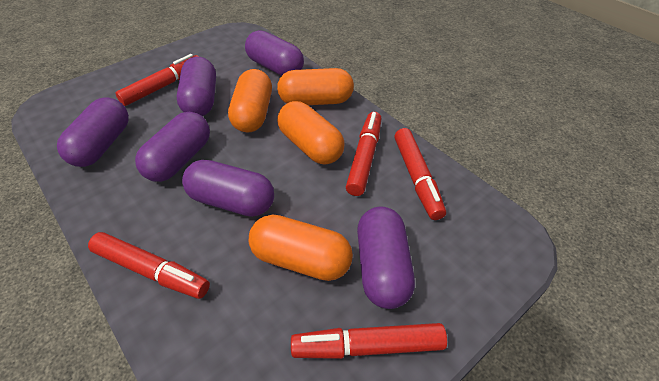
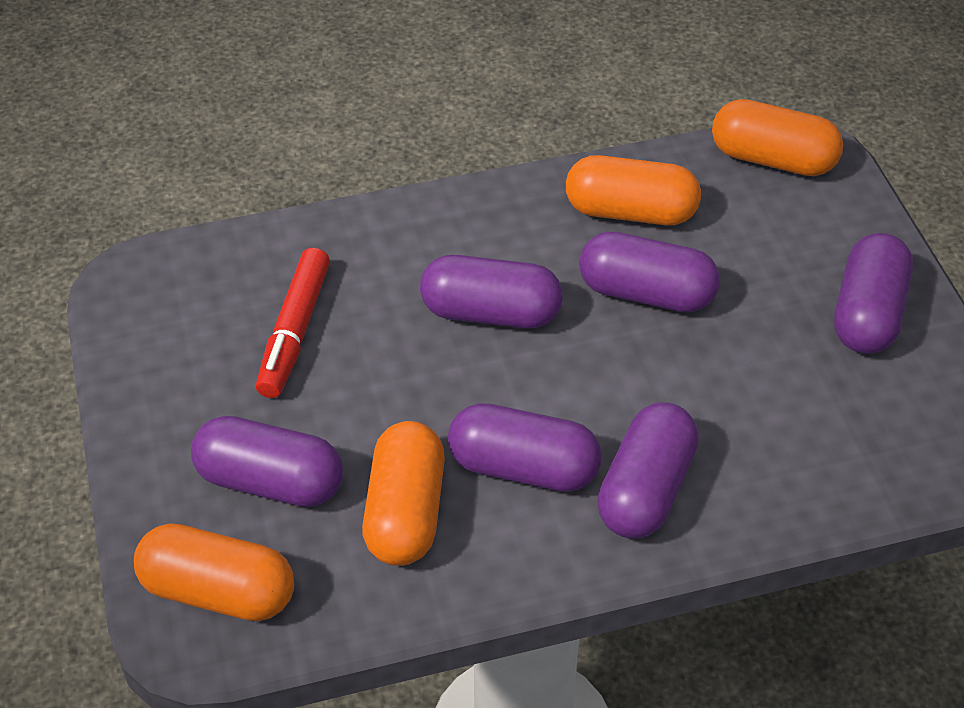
red marker: 5 -> 1

